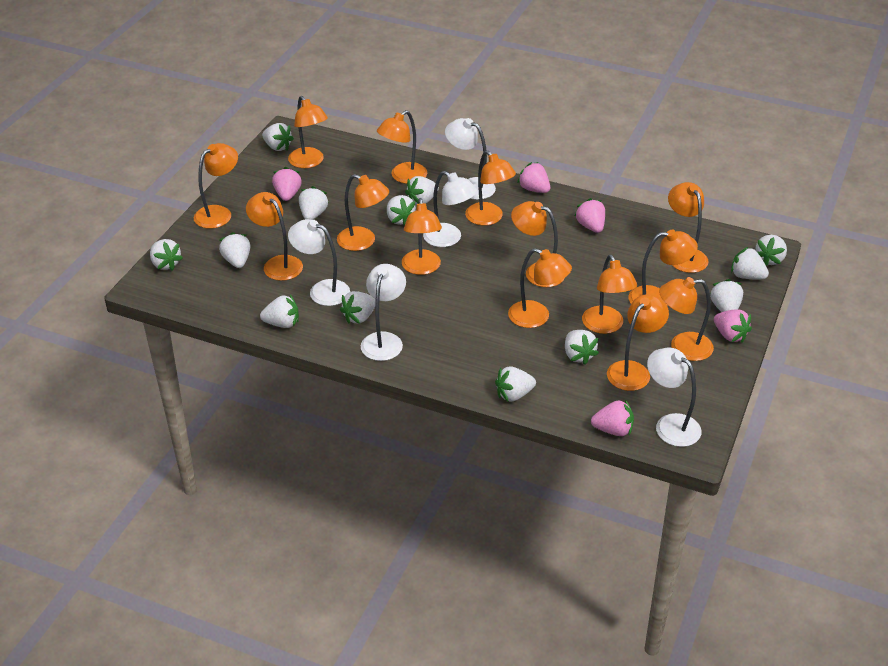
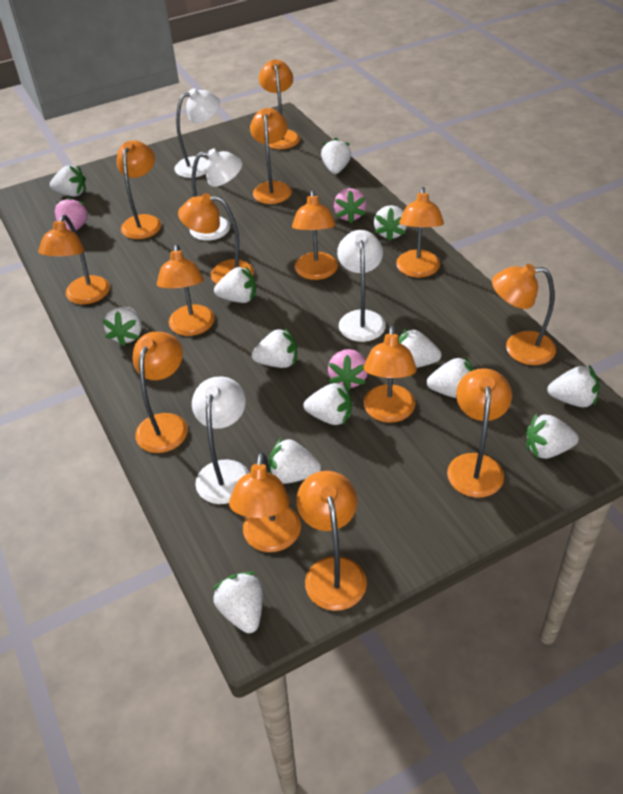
pink strawberry: 5 -> 3
white lamp: 5 -> 4

